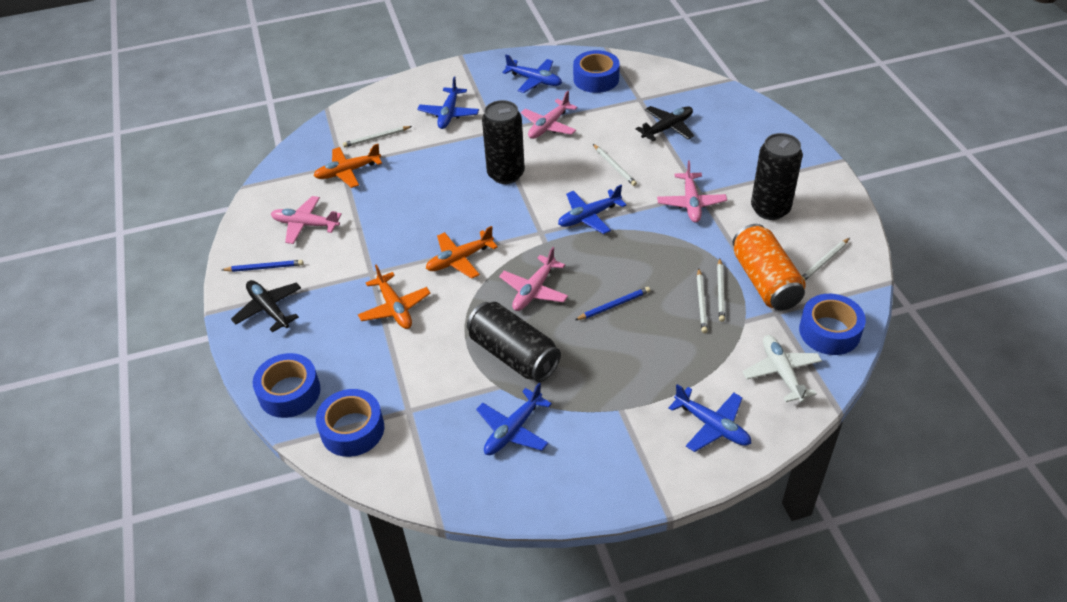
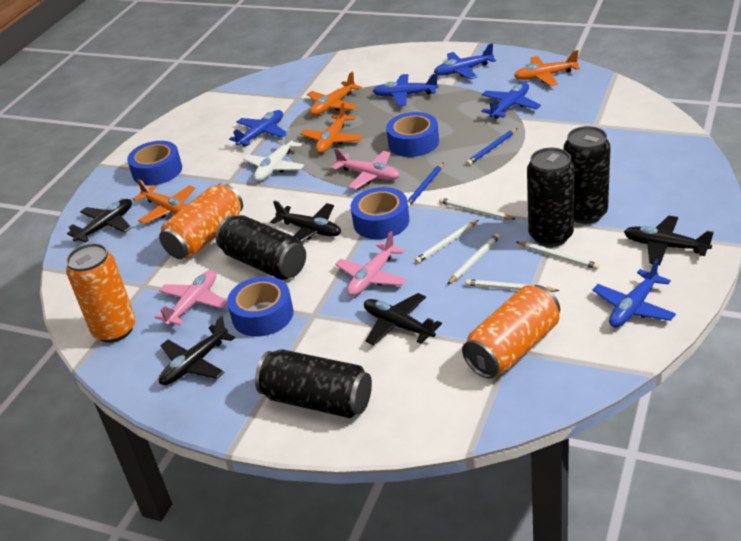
black can: 3 -> 4
black plane: 2 -> 5
orange can: 1 -> 3
orange plane: 3 -> 4
pink plane: 4 -> 3

